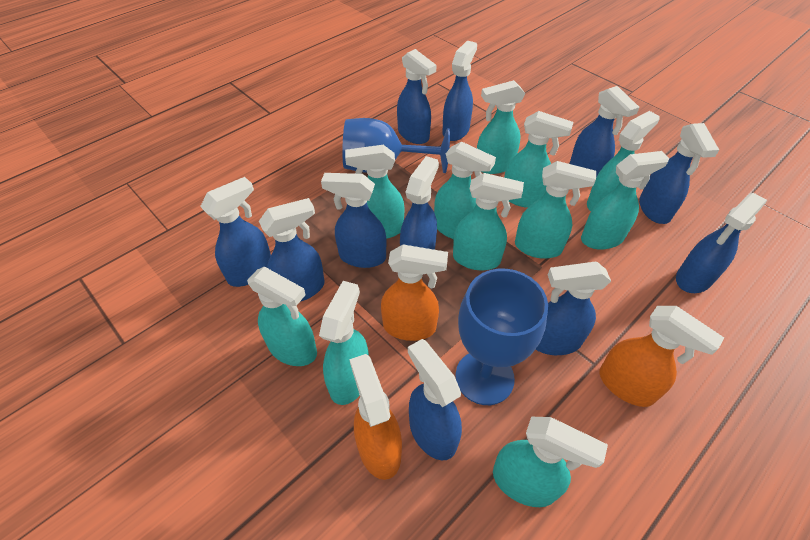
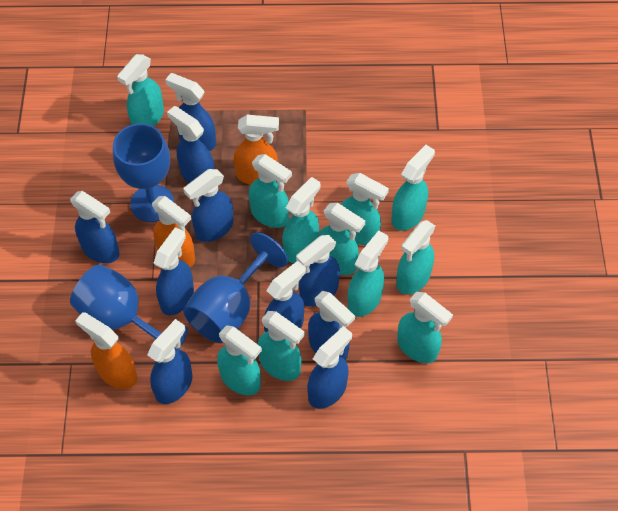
blue goblet: 2 -> 3
blue spray bottle: 11 -> 10

